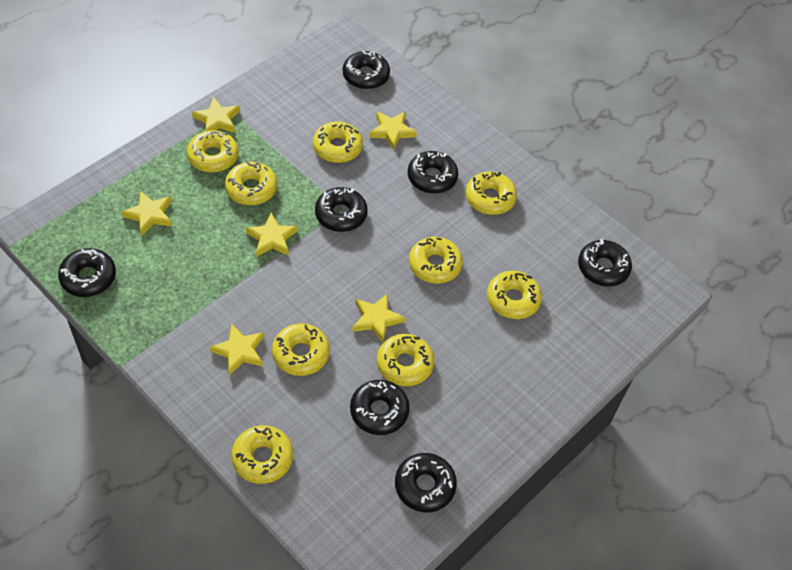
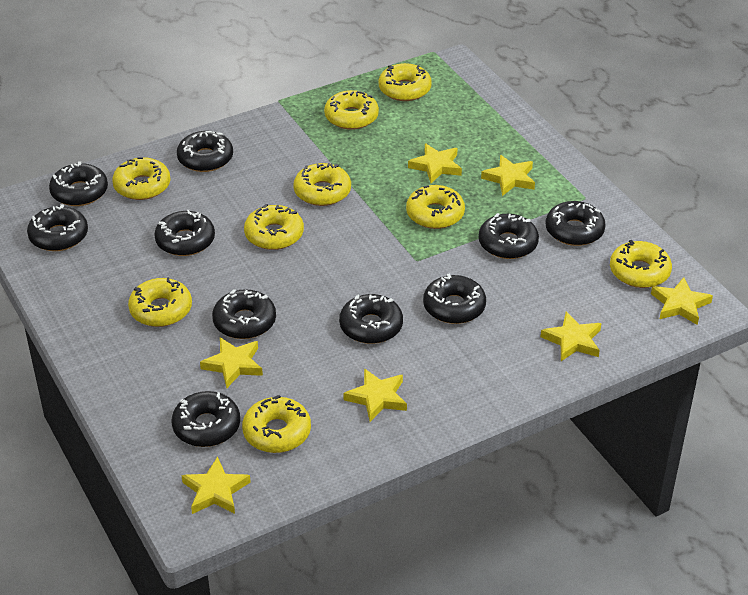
black donut: 7 -> 10
yellow star: 6 -> 7

